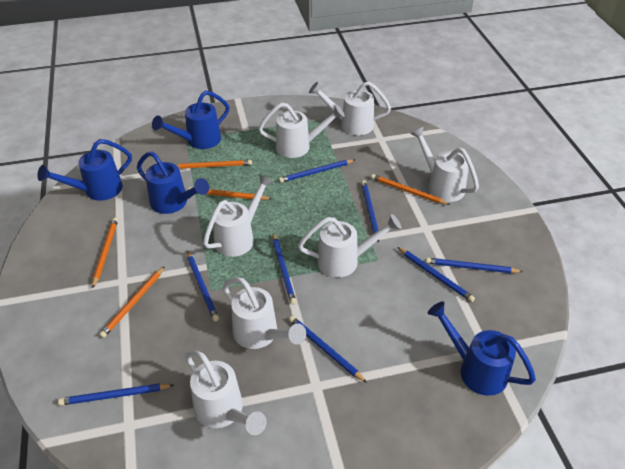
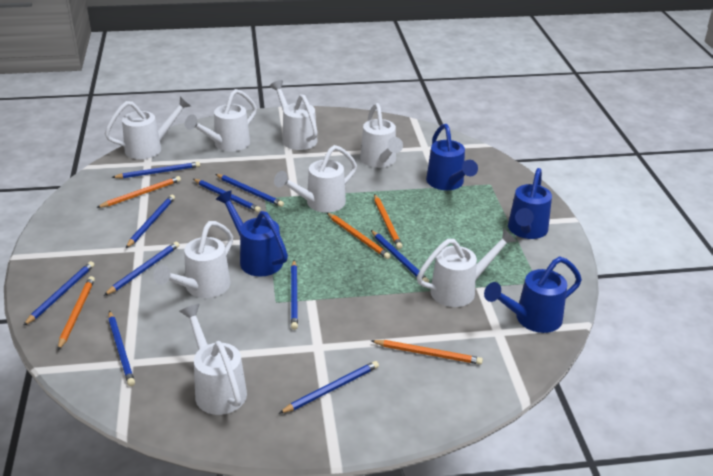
blue pencil: 8 -> 10
white watering can: 7 -> 8

